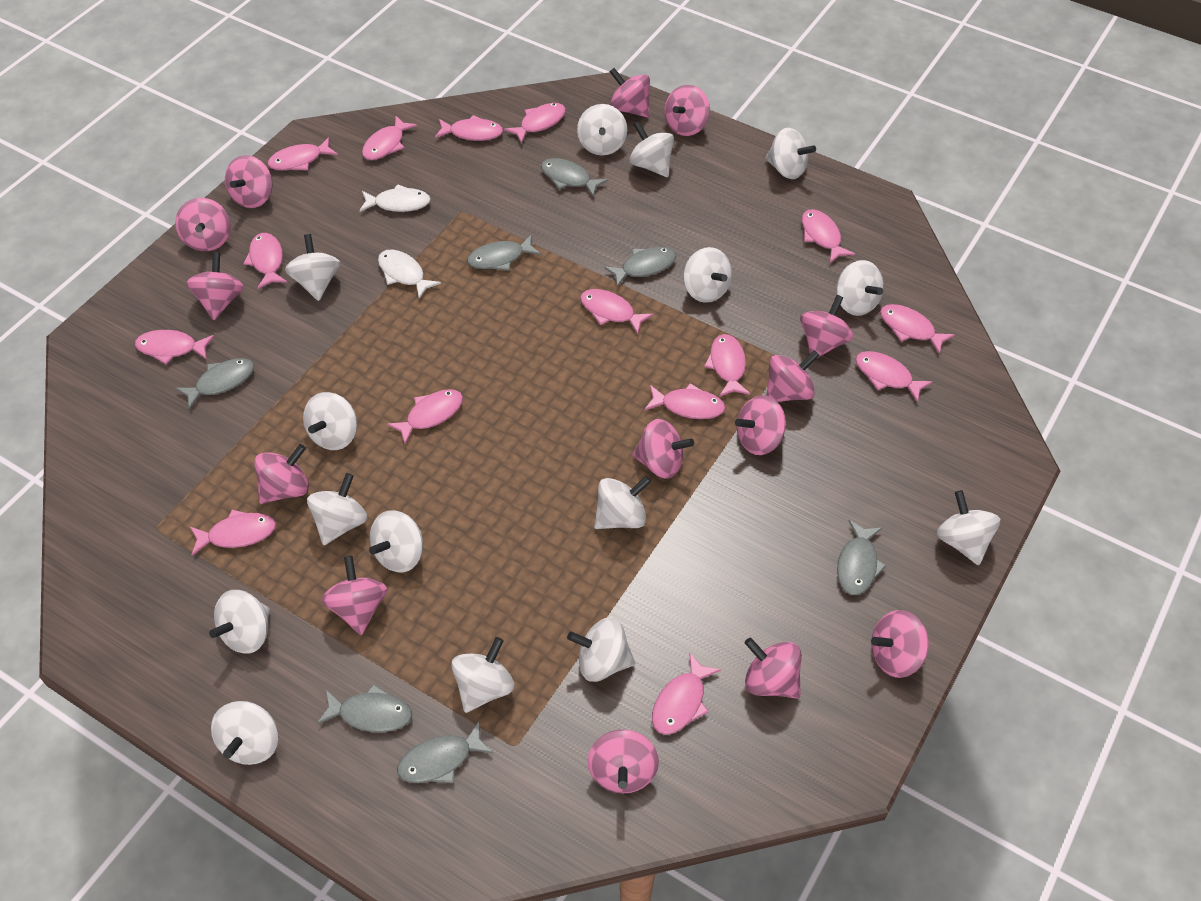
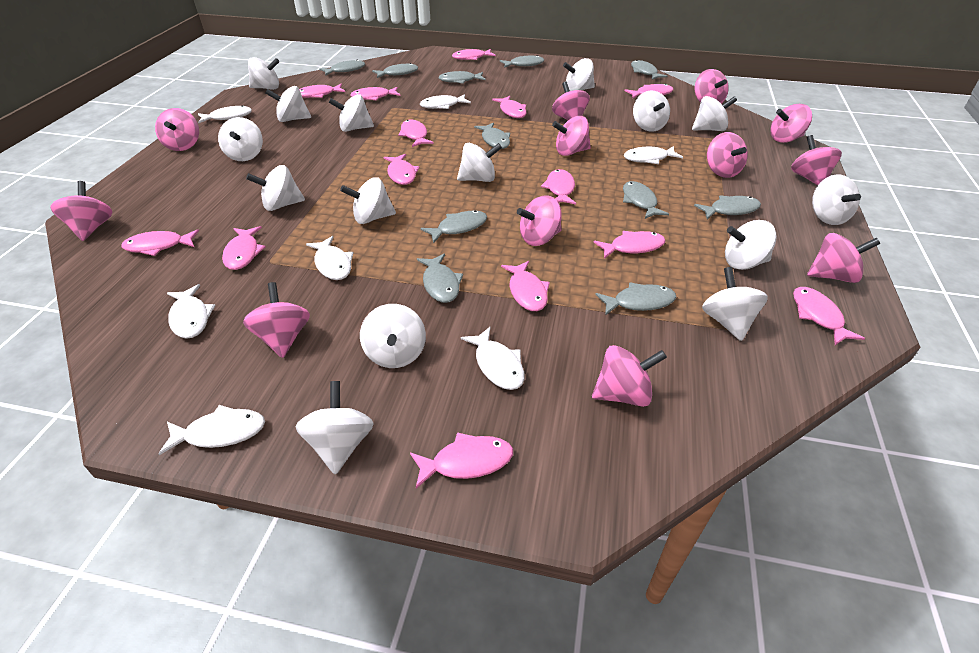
grey fish: 7 -> 11
pink fish: 15 -> 14
pink spinning top: 14 -> 12
white fish: 2 -> 7

